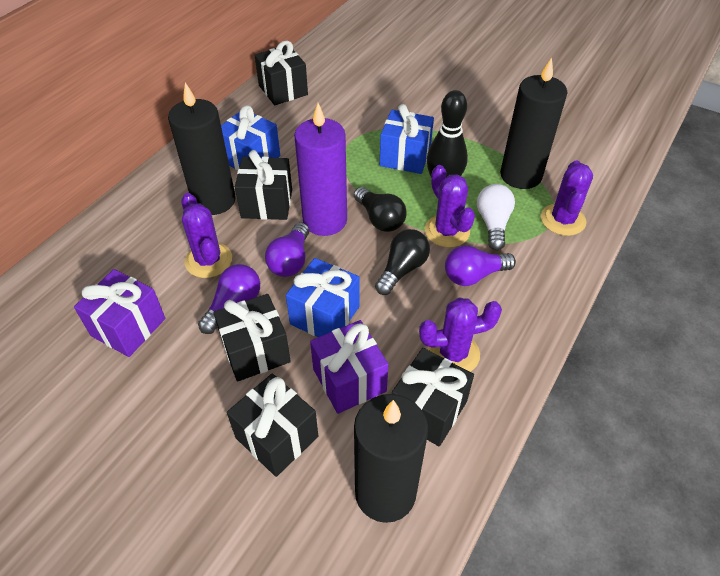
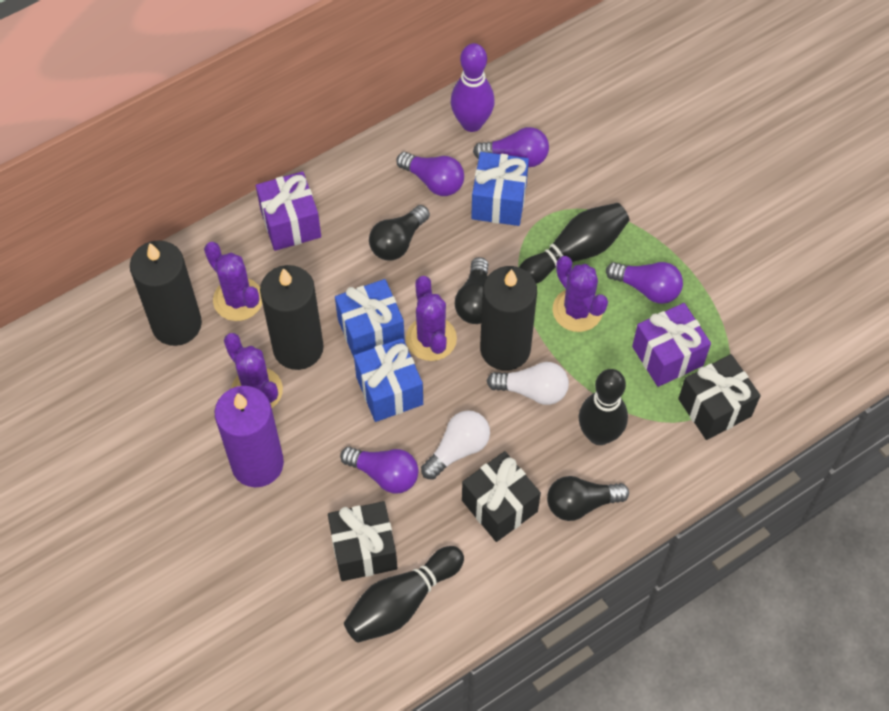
black bowling pin: 1 -> 3
black gift: 5 -> 3
black light bulb: 2 -> 3
purple bowling pin: 0 -> 1
purple light bulb: 3 -> 4
white light bulb: 1 -> 2

